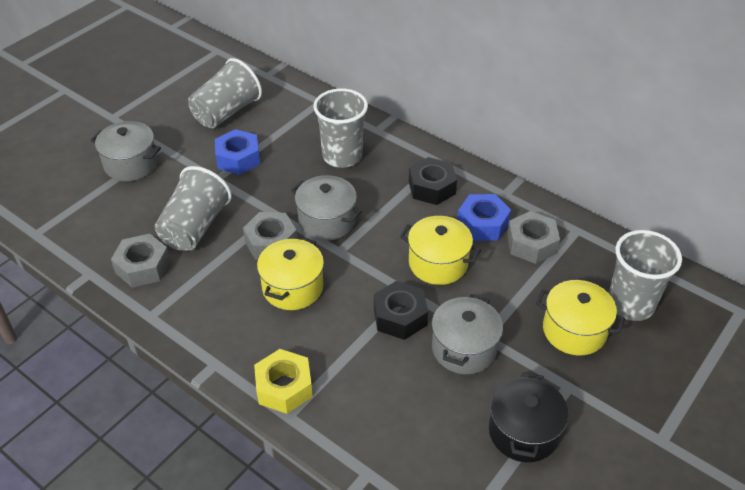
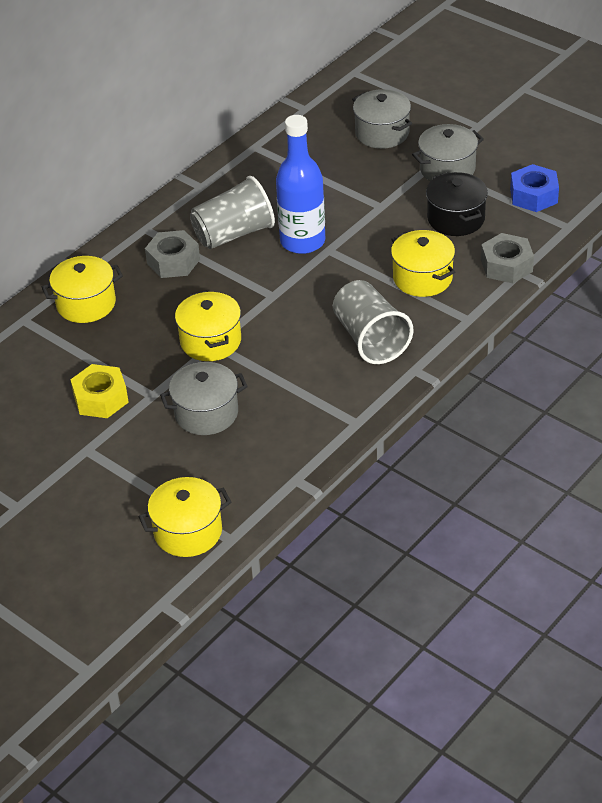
black nut: 2 -> 0
blue bottle: 0 -> 1
blue nut: 2 -> 1
grey cup: 4 -> 2
grey nut: 3 -> 2
yellow pot: 3 -> 4

